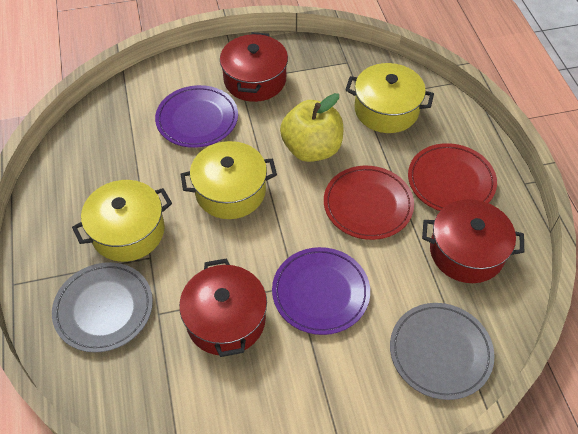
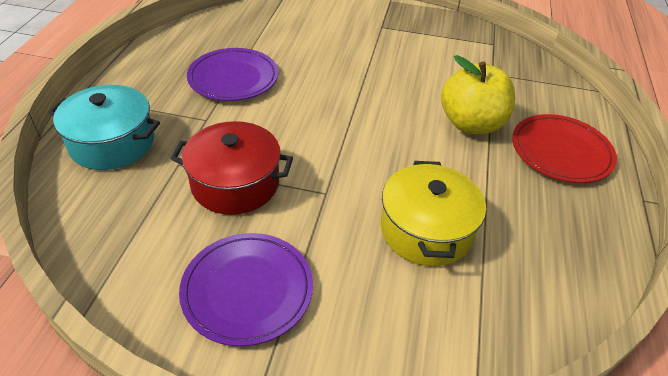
grey plate: 2 -> 0
red plate: 2 -> 1
red pot: 3 -> 1
turquoise pot: 0 -> 1
yellow pot: 3 -> 1

